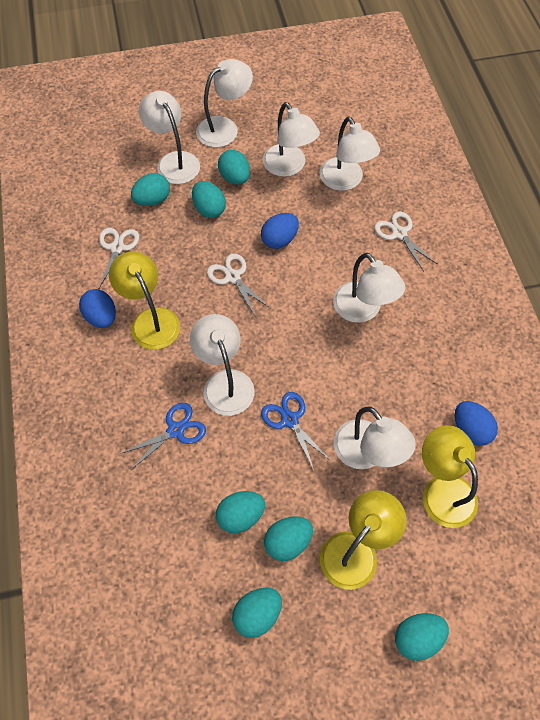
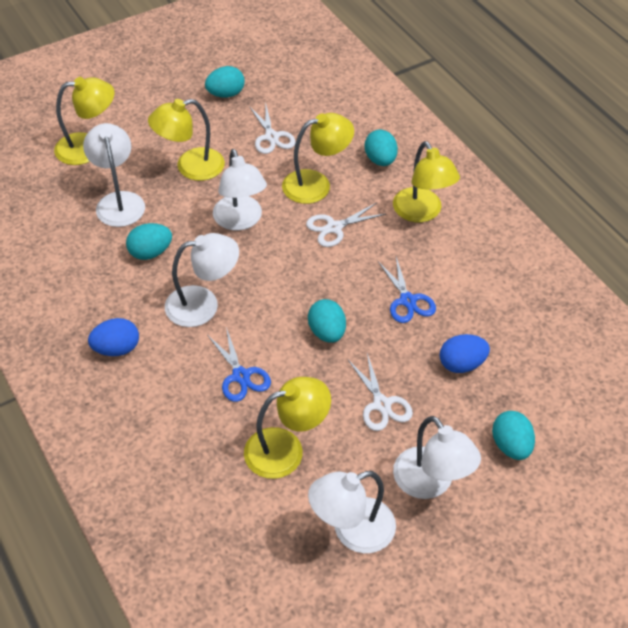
blue egg: 3 -> 2
turquoise egg: 7 -> 5
white lamp: 7 -> 5
yellow lamp: 3 -> 5

